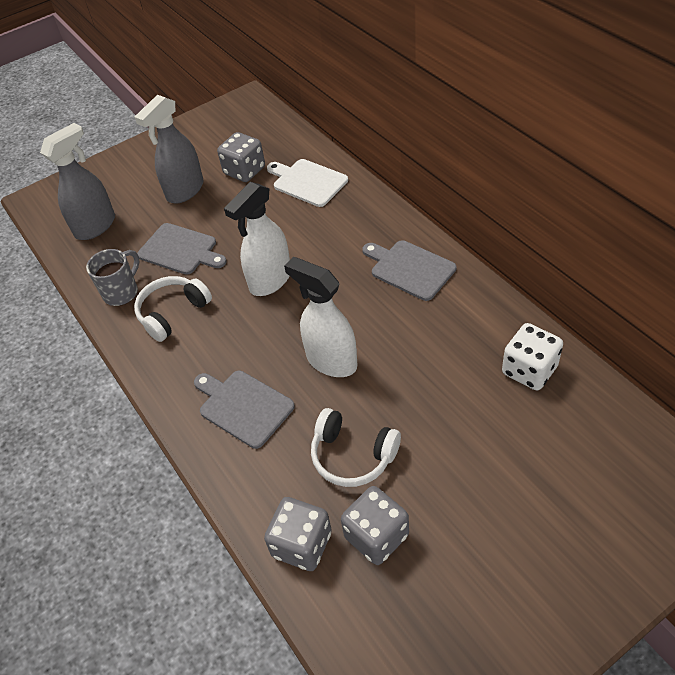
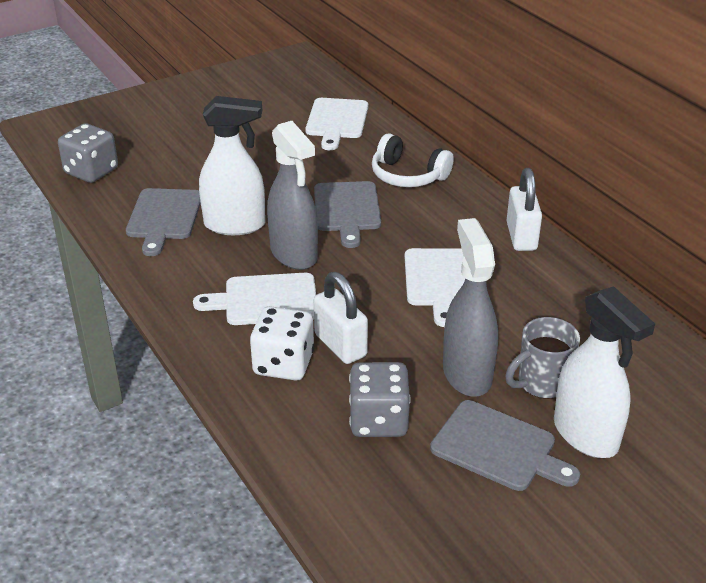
grey dice: 3 -> 2
white cutting board: 1 -> 3
white headphones: 2 -> 1
white padlock: 0 -> 2

